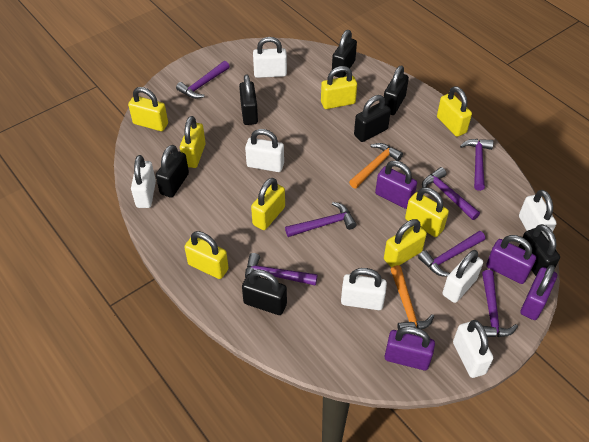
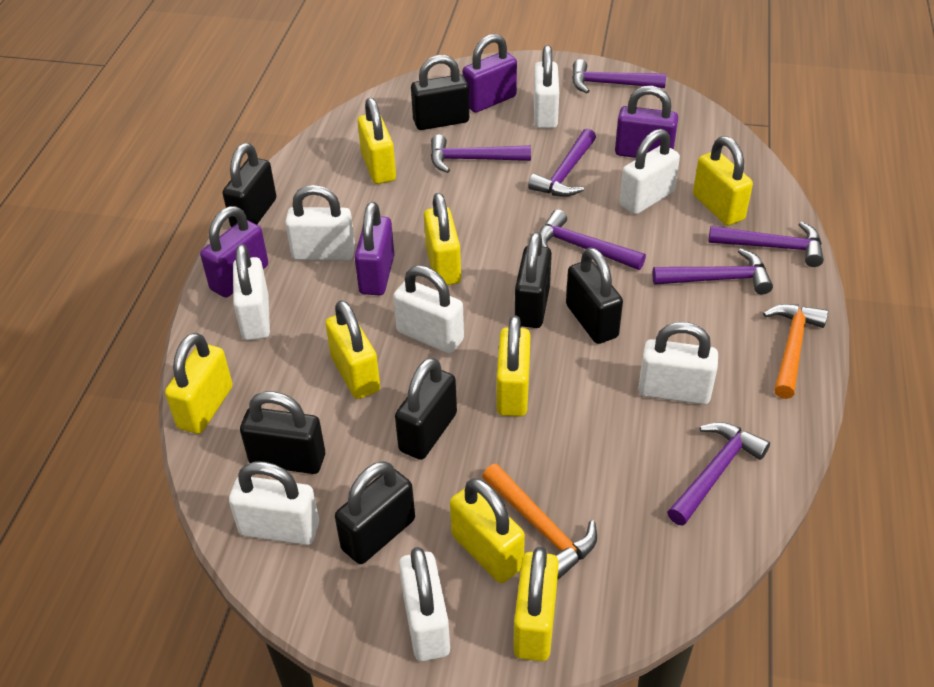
white padlock: 7 -> 8

